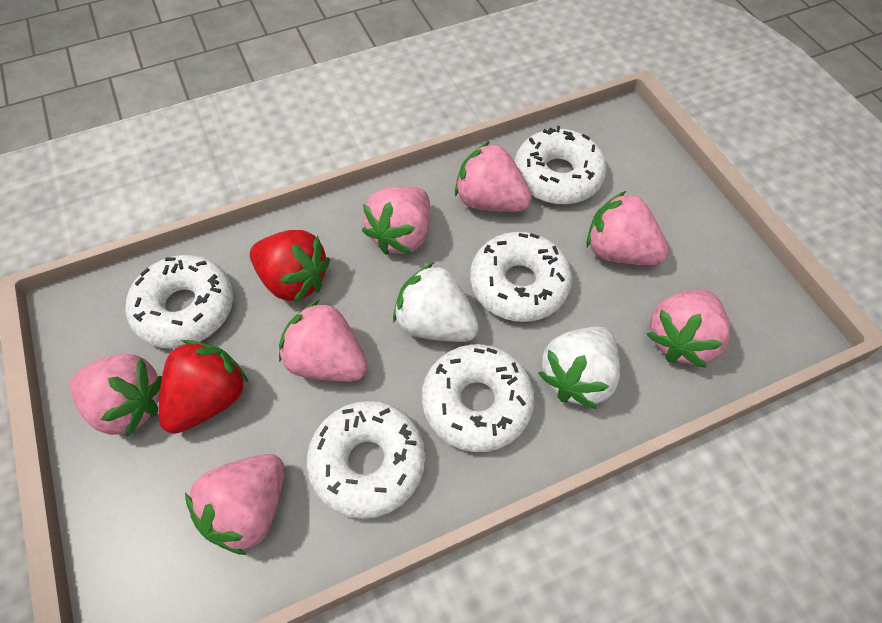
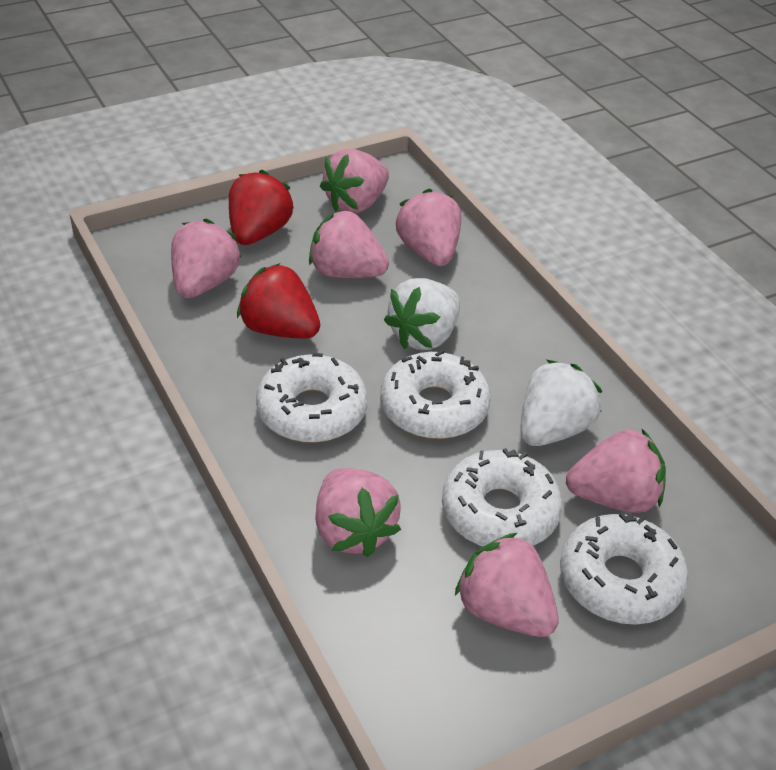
white donut: 5 -> 4

